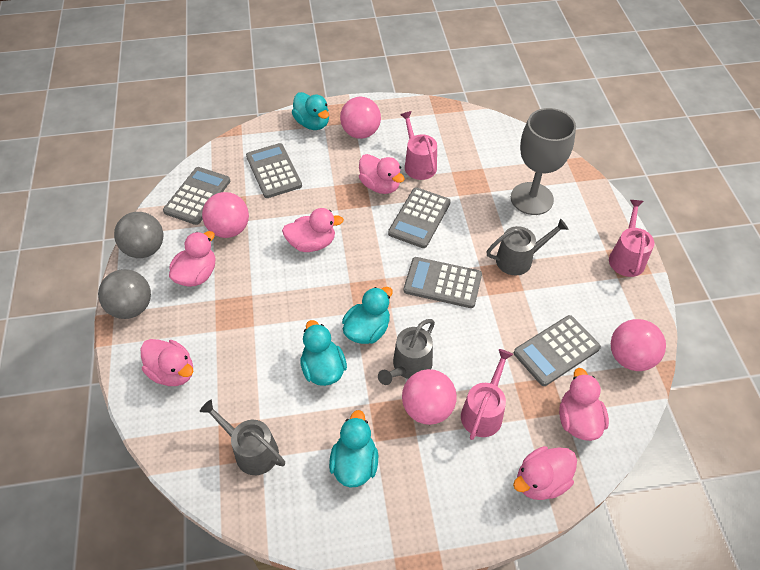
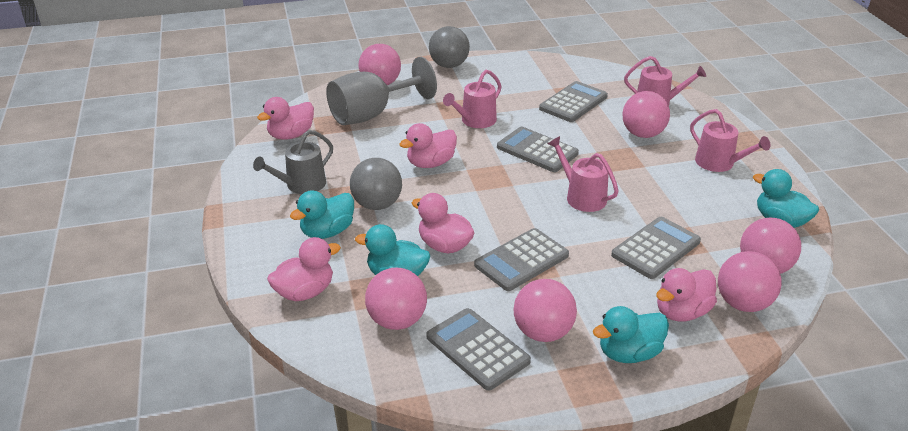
grey watering can: 3 -> 1
pink ball: 4 -> 6
pink duck: 6 -> 5
pink watering can: 3 -> 4

